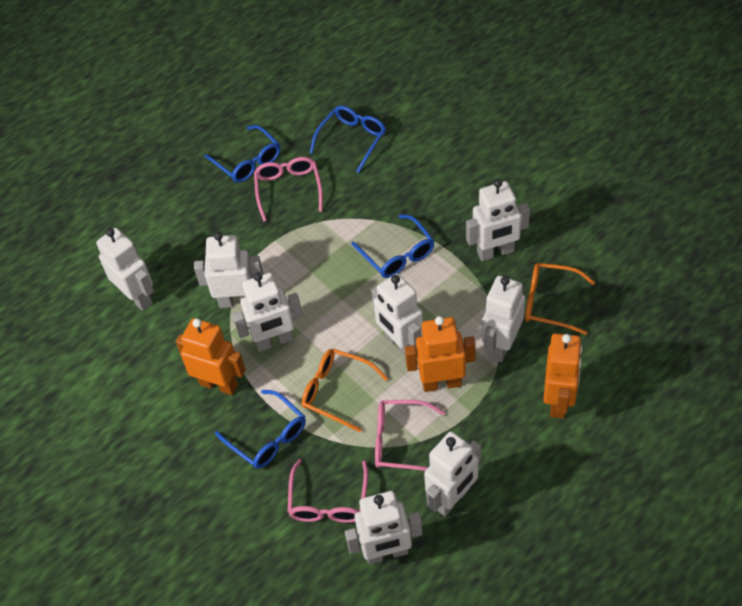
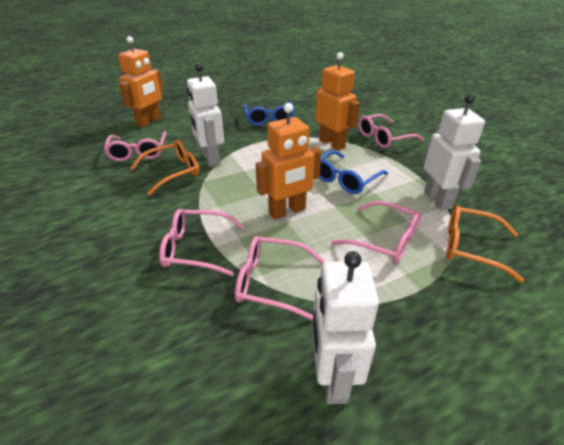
blue glasses: 4 -> 2
pink glasses: 3 -> 5
white robot: 8 -> 3

